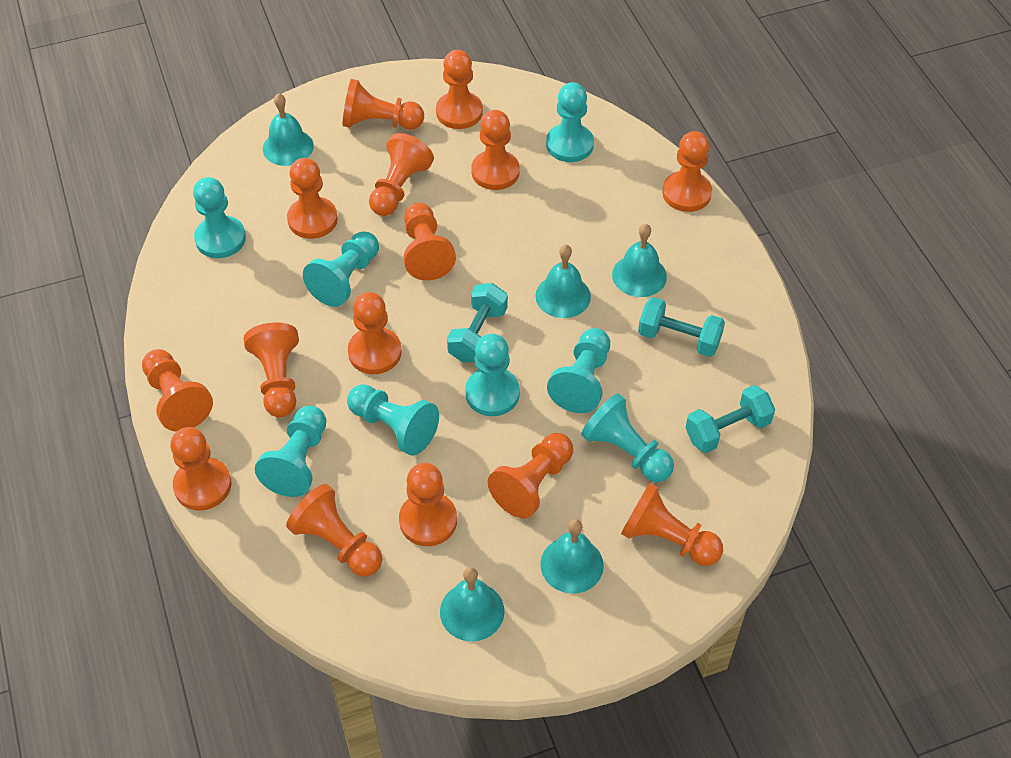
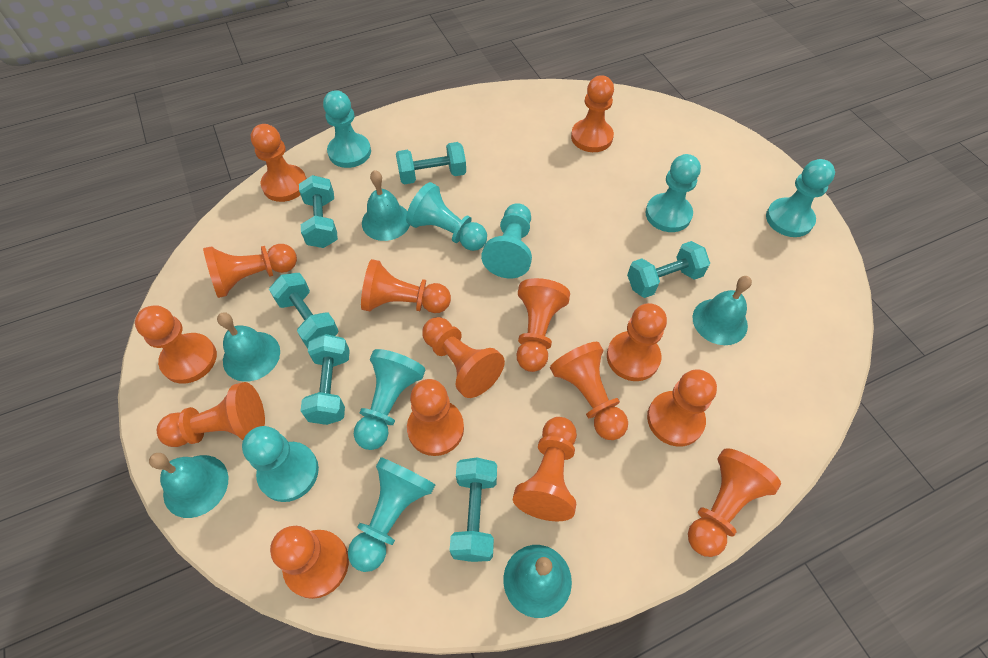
turquoise dumbbell: 3 -> 6

